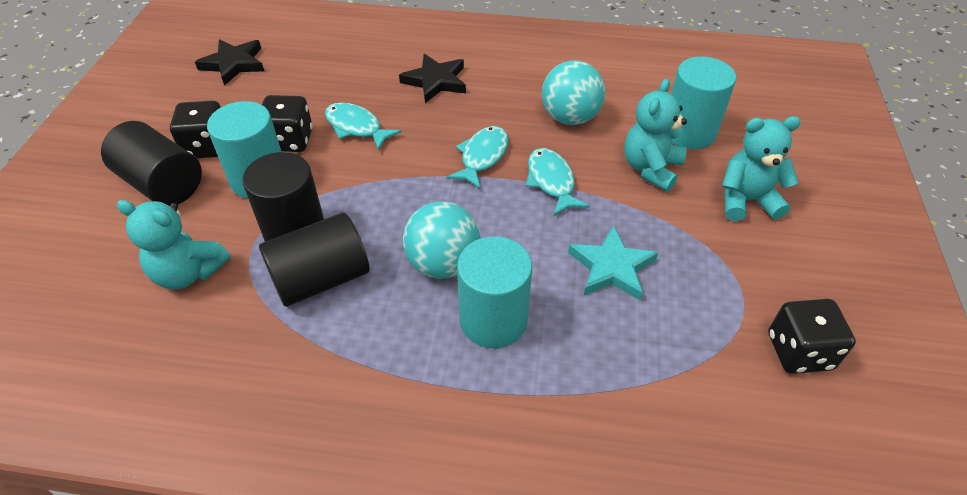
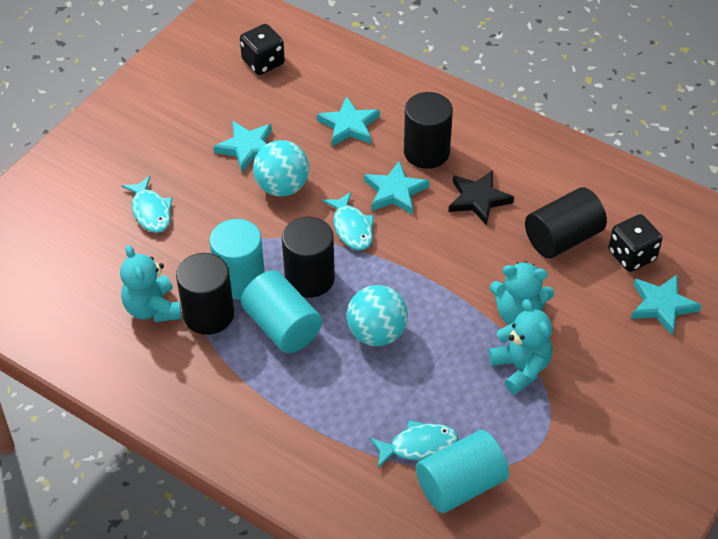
black cylinder: 3 -> 4
black dice: 3 -> 2
black star: 2 -> 1
turquoise star: 1 -> 4

